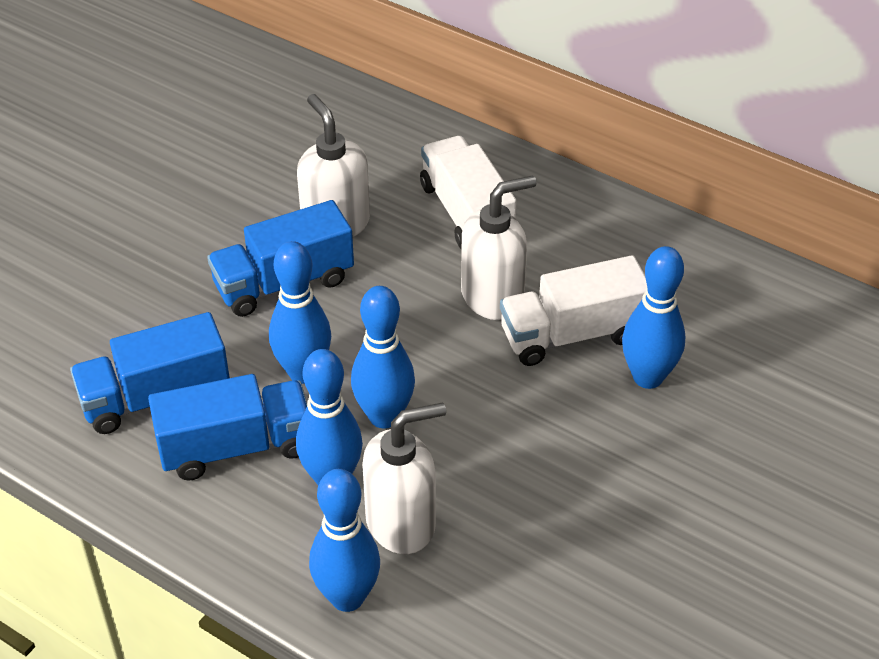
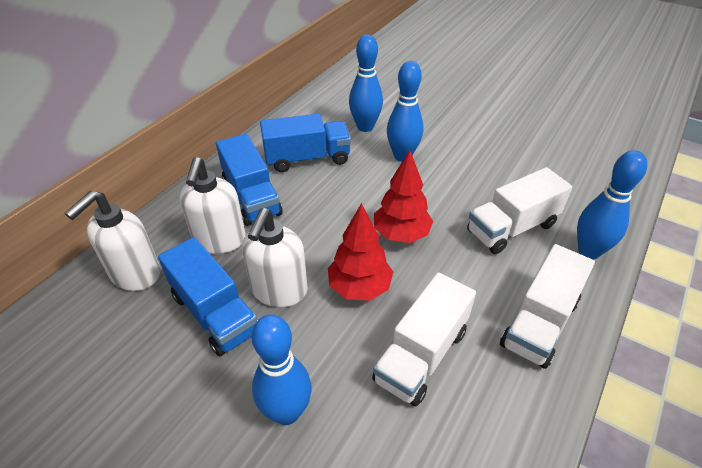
blue bowling pin: 5 -> 4
red tree: 0 -> 2
white truck: 2 -> 3

